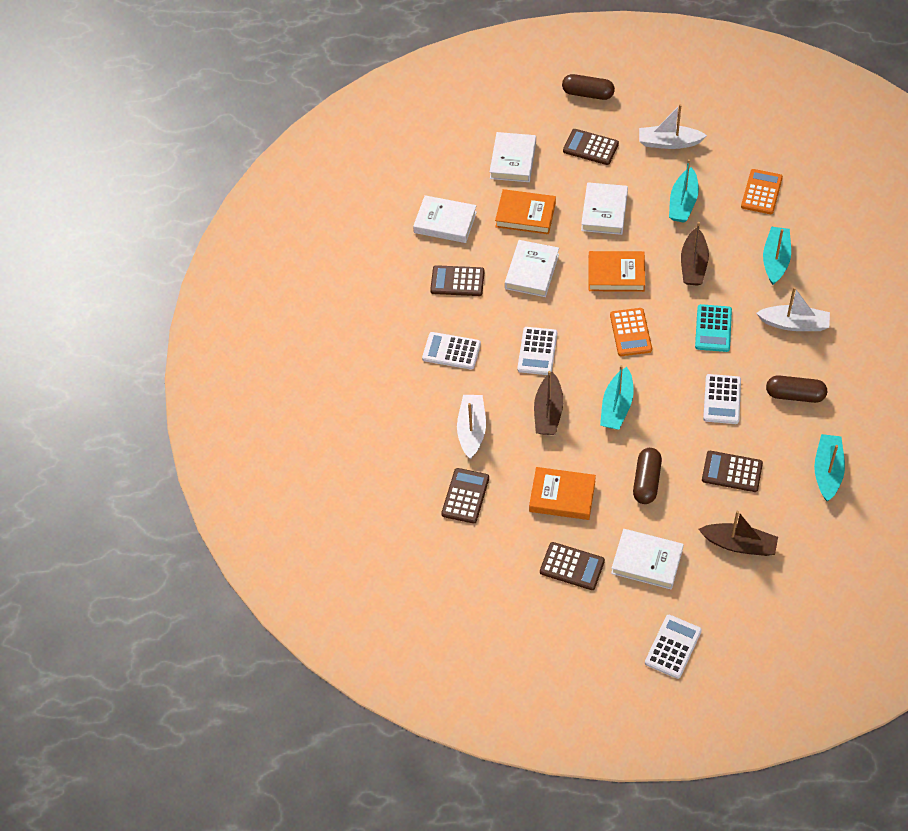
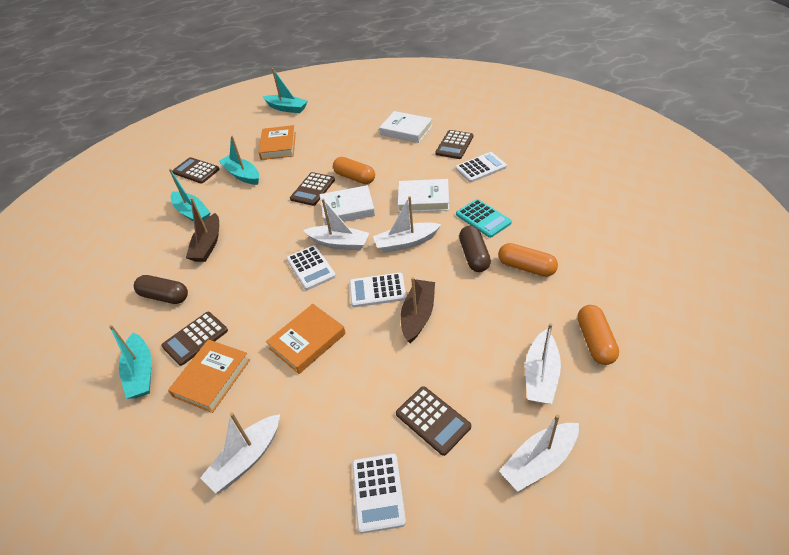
brown boat: 3 -> 2
brown capsule: 3 -> 2
orange calculator: 2 -> 0
orange capsule: 0 -> 3
white boat: 3 -> 5
white book: 5 -> 3

